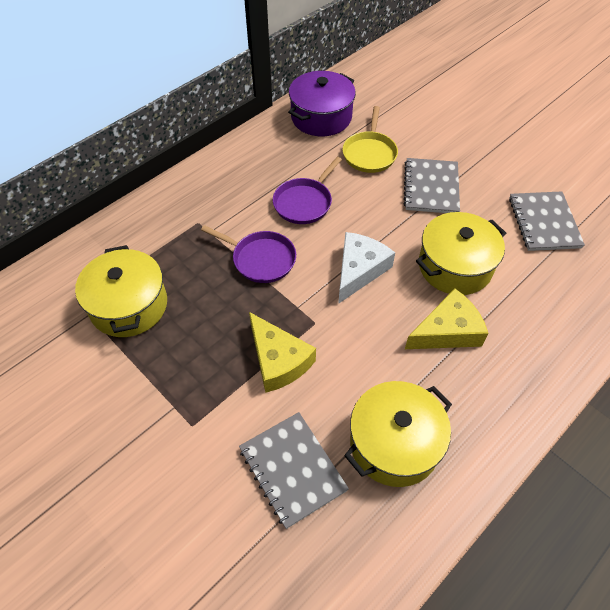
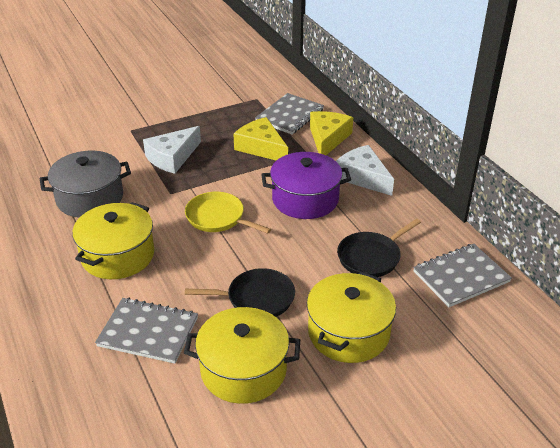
black pan: 0 -> 2
grey pot: 0 -> 1
purple pan: 2 -> 0
white cheese: 1 -> 2

